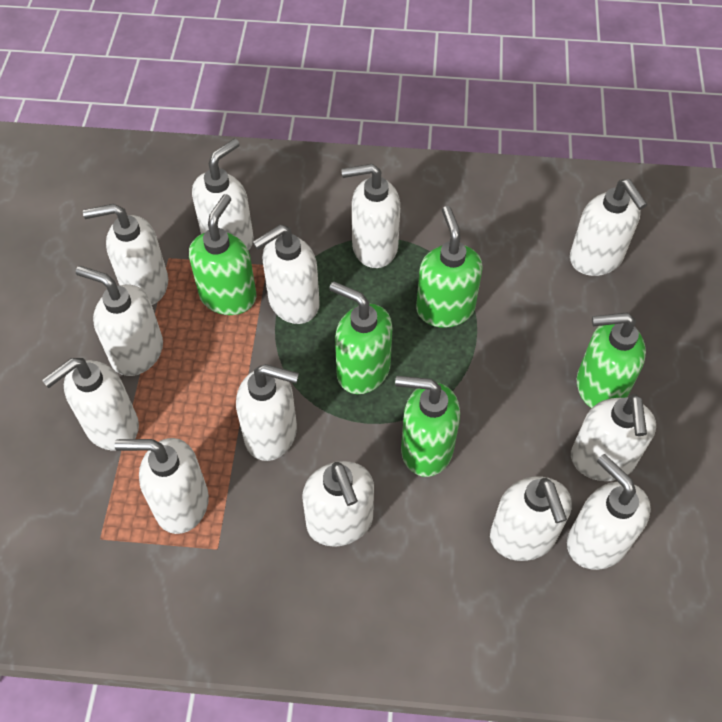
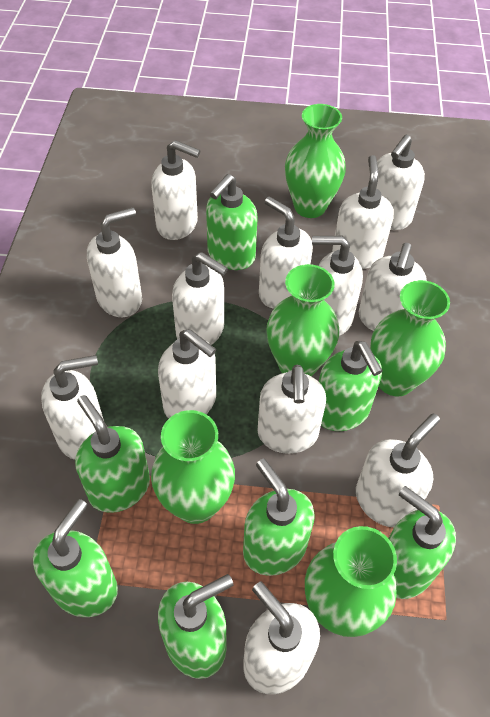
green soap dispenser: 5 -> 7
green vase: 0 -> 5

